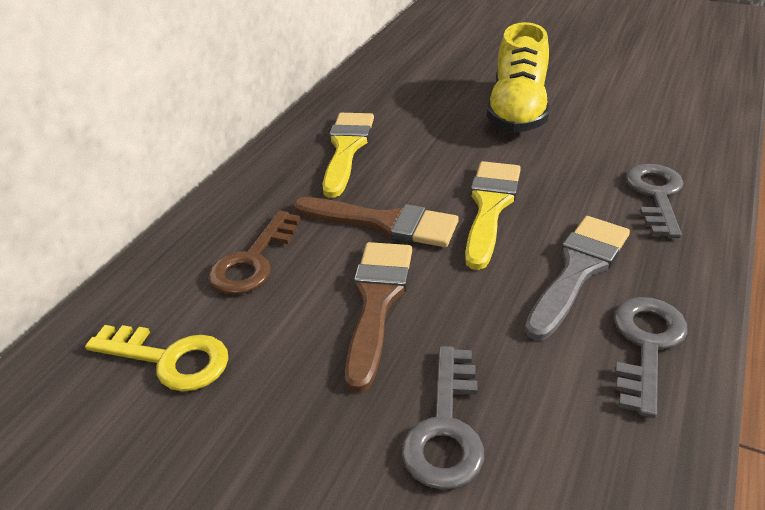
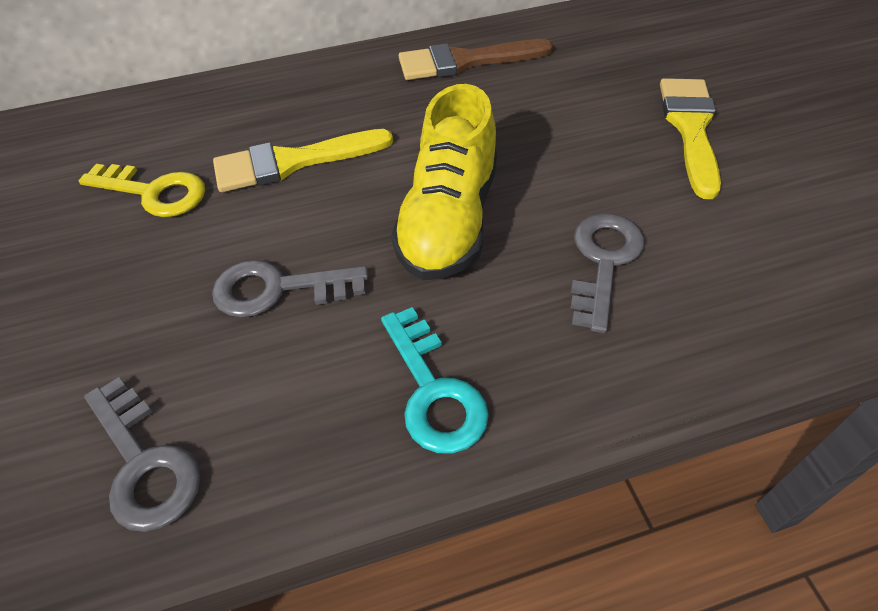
brown brush: 2 -> 1
brown key: 1 -> 0
grey brush: 1 -> 0
turquoise key: 0 -> 1

